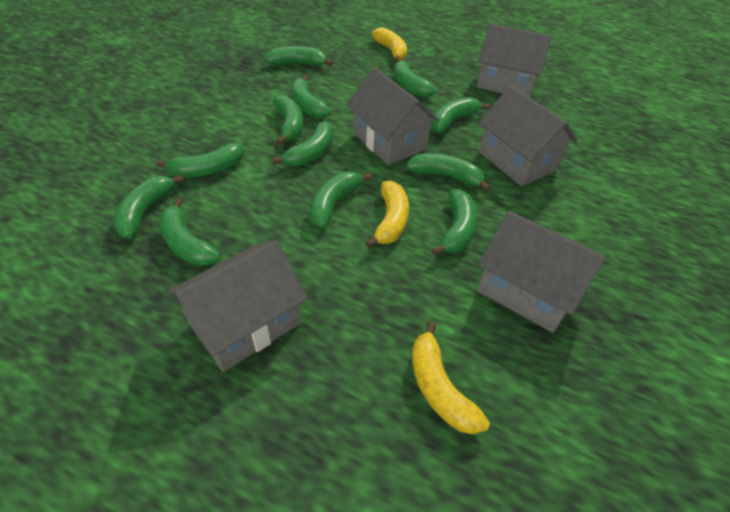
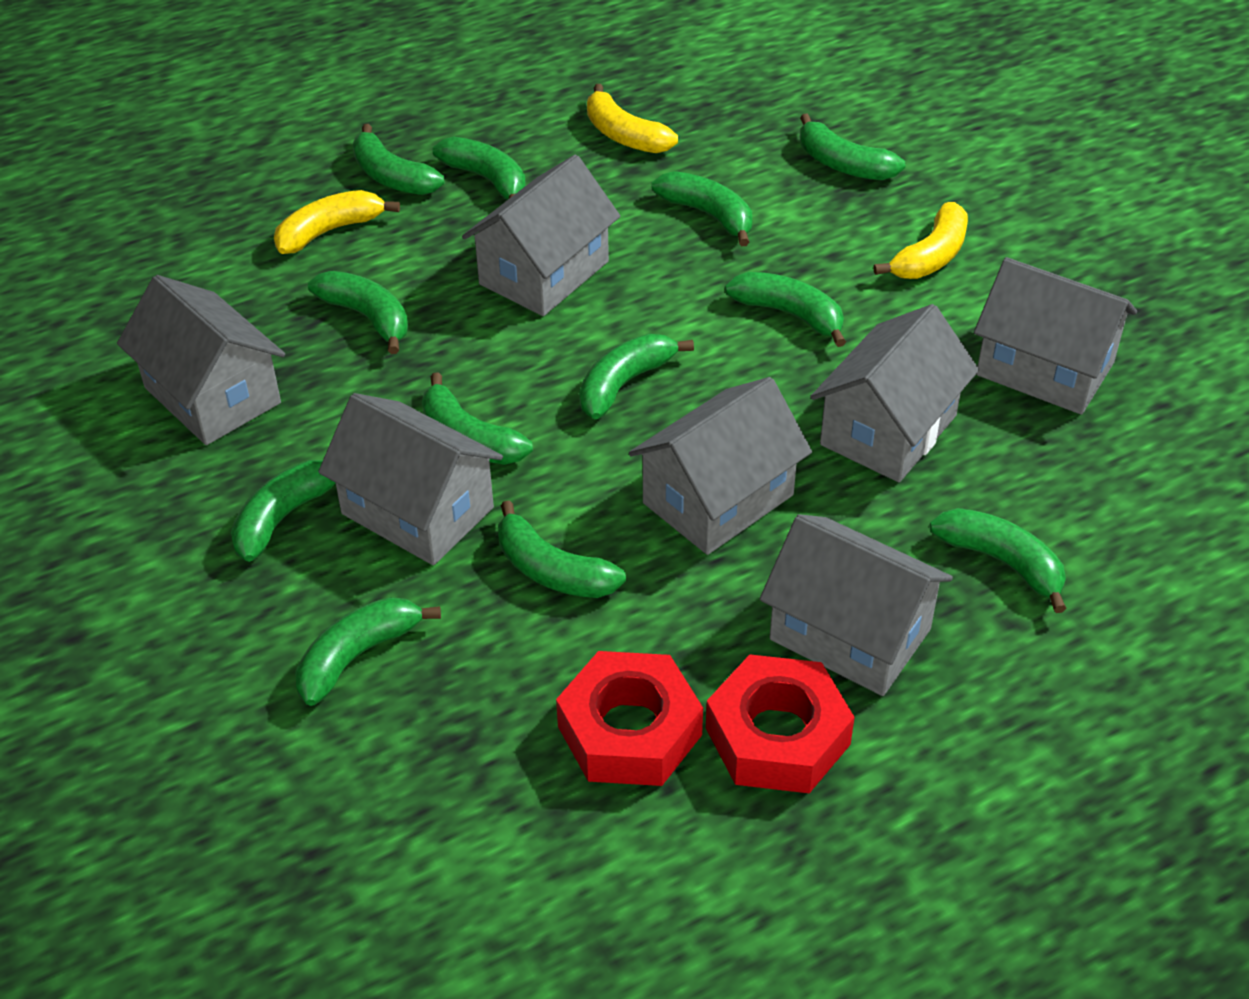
grey house: 5 -> 7
red nut: 0 -> 2

